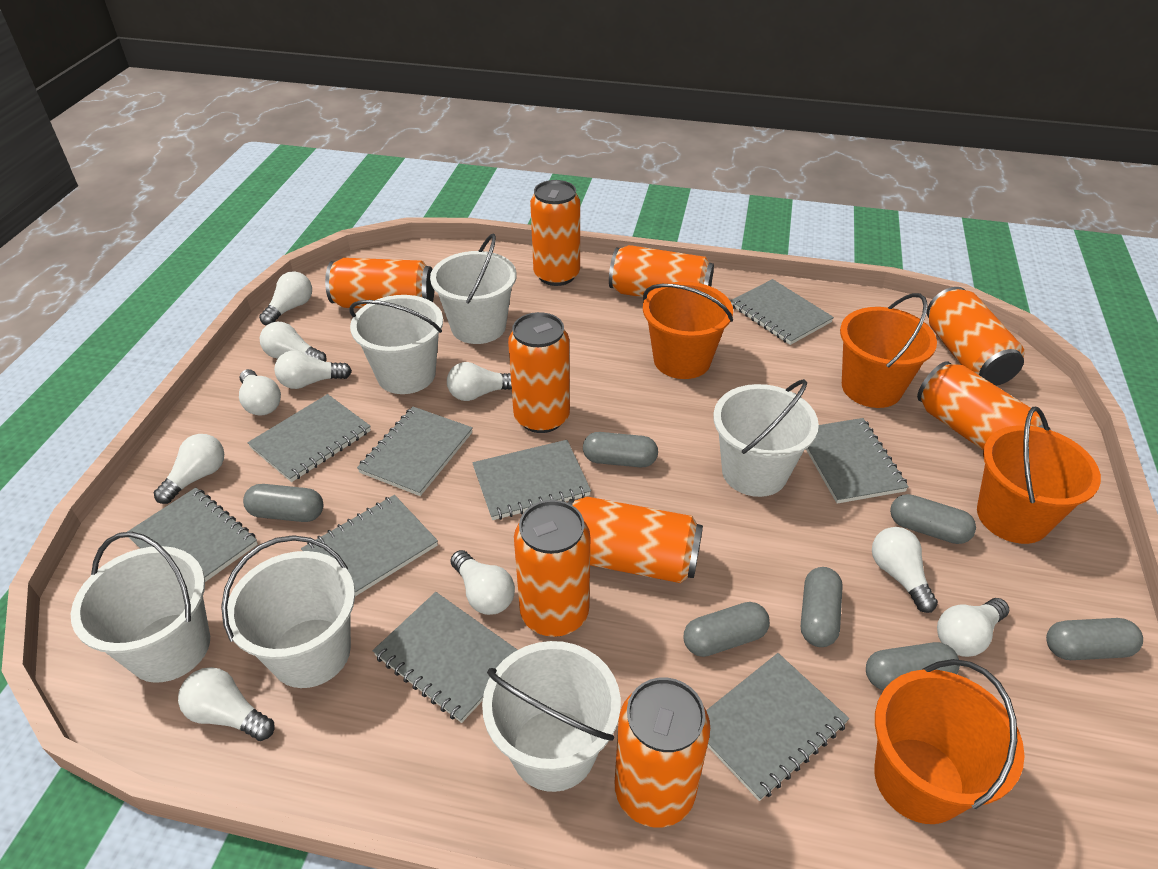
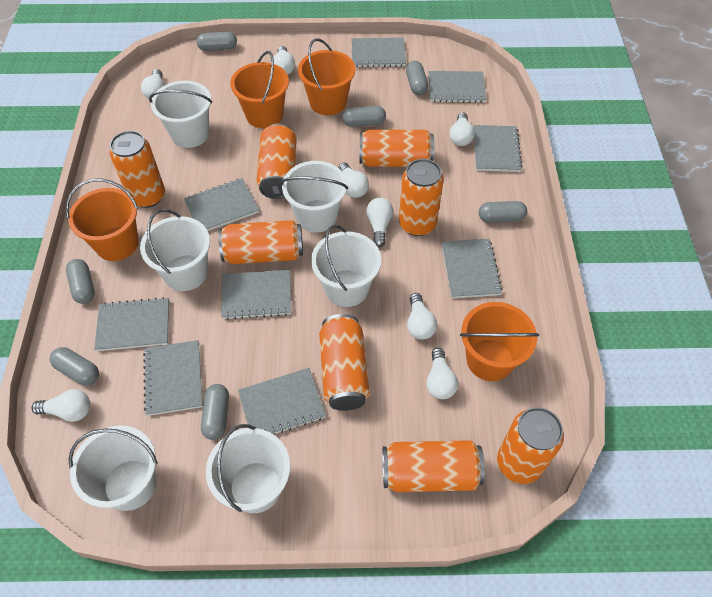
orange can: 9 -> 8
white light bulb: 10 -> 8

